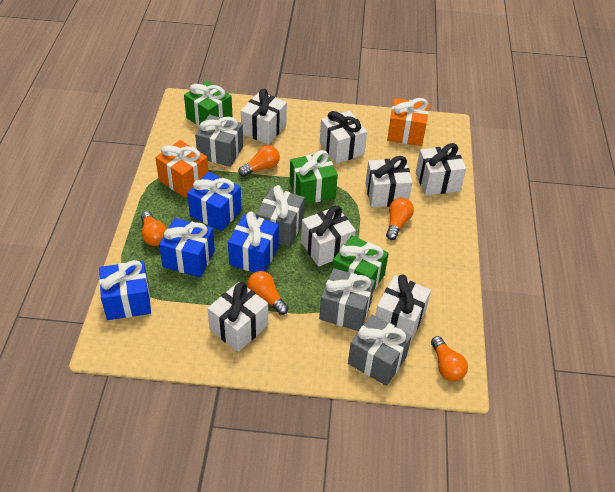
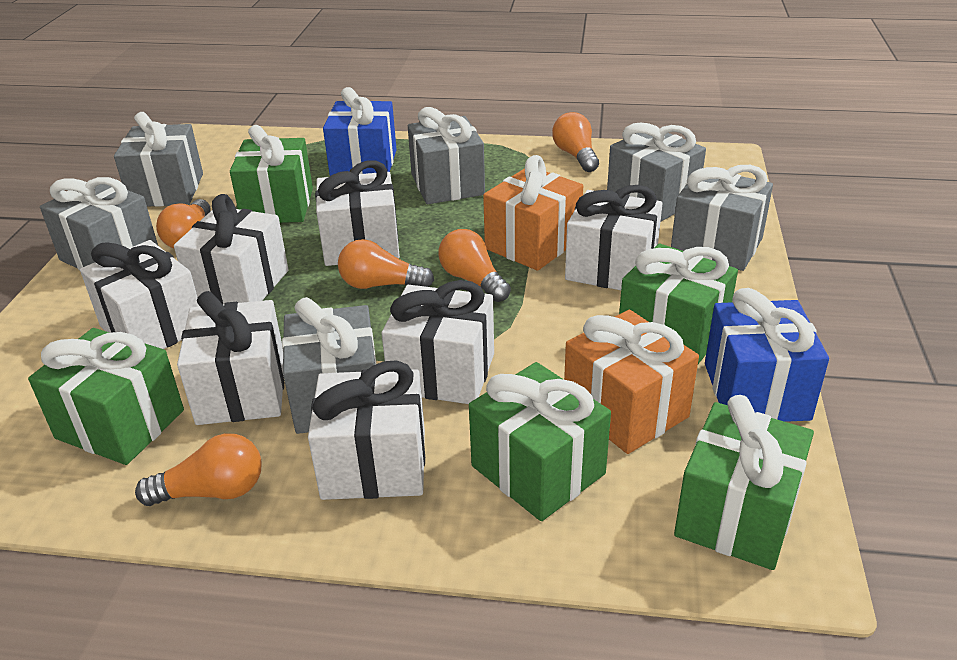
blue gift: 4 -> 2
green gift: 3 -> 5
grey gift: 4 -> 6

